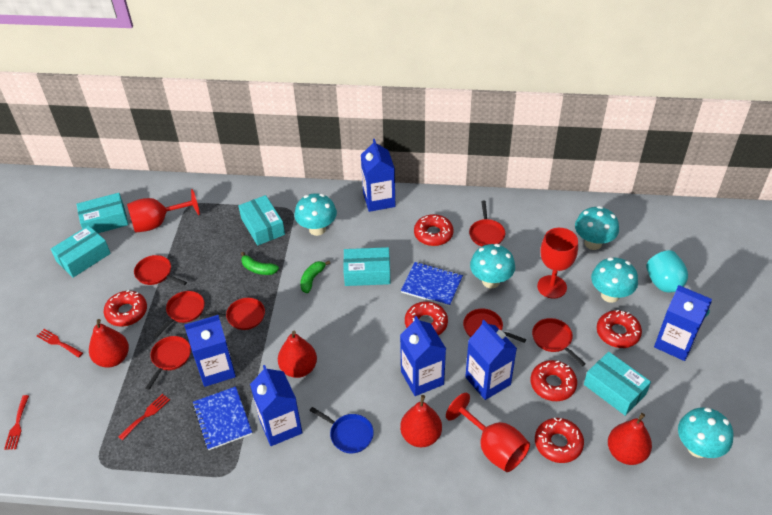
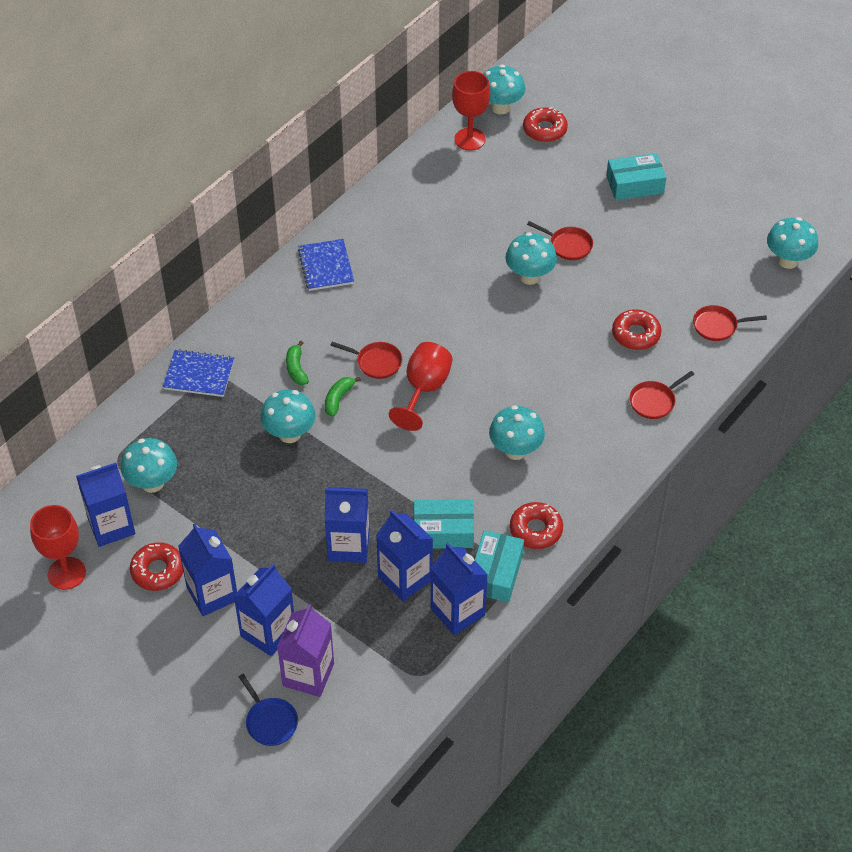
purple carton: 0 -> 1
red donut: 6 -> 4
red fork: 3 -> 0
red pan: 7 -> 4
red pear: 4 -> 0
turquoise box: 5 -> 3
turquoise goblet: 1 -> 0
turquoise mushroom: 5 -> 6

